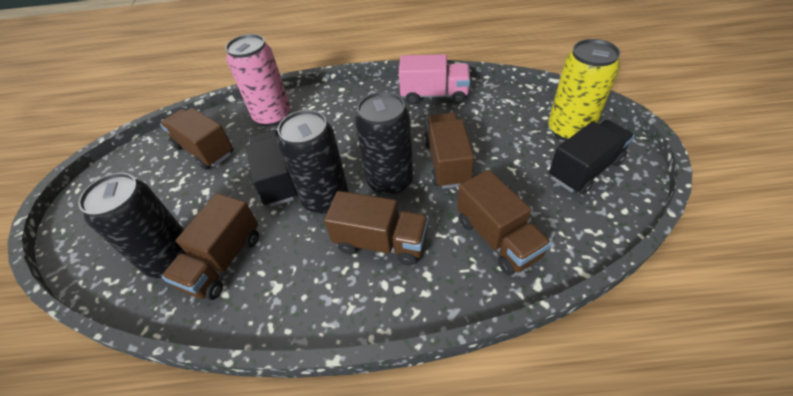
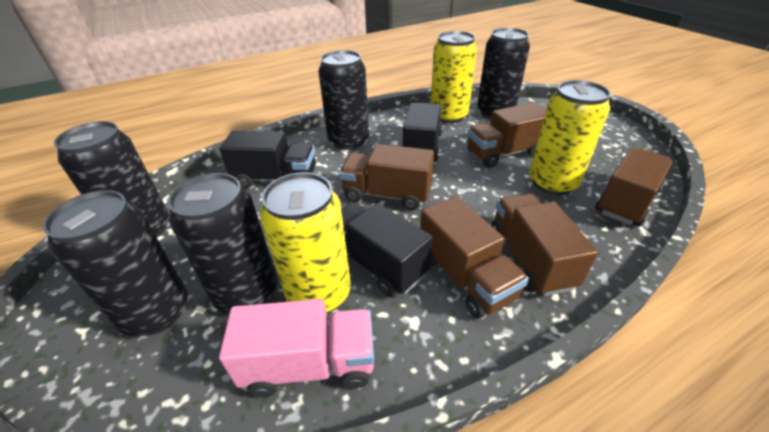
black can: 3 -> 5
black truck: 2 -> 3
pink can: 1 -> 0
yellow can: 1 -> 3

